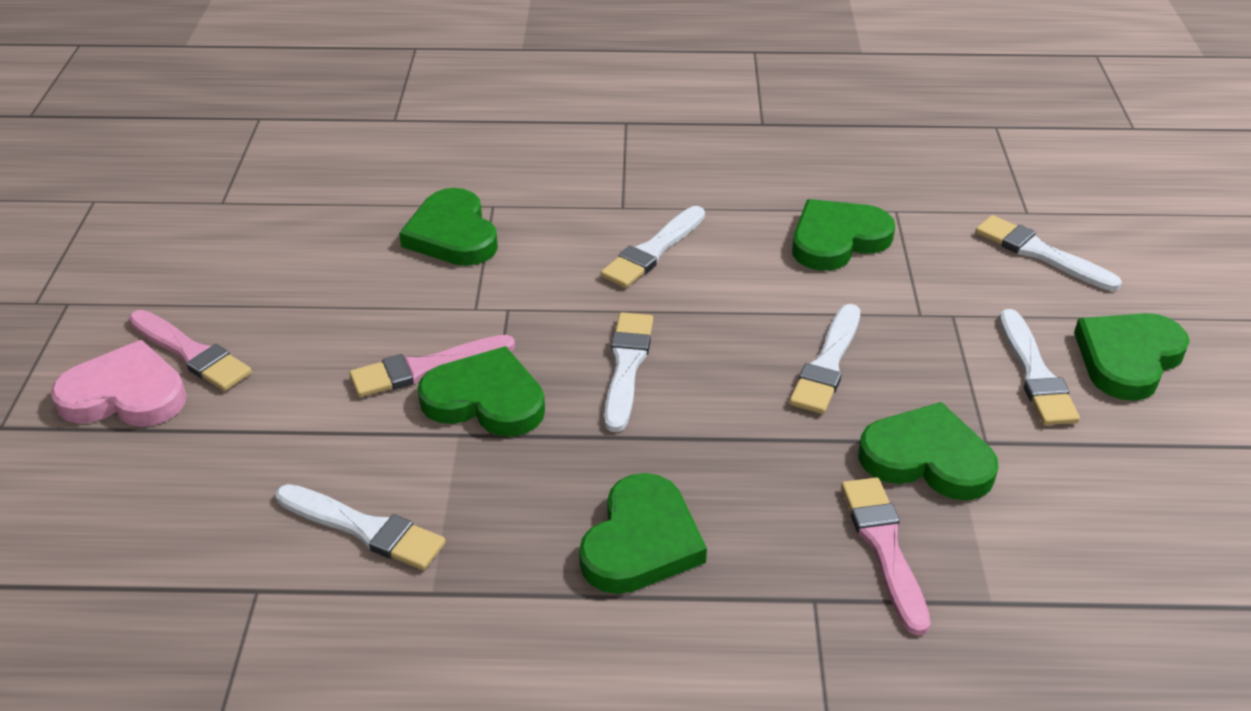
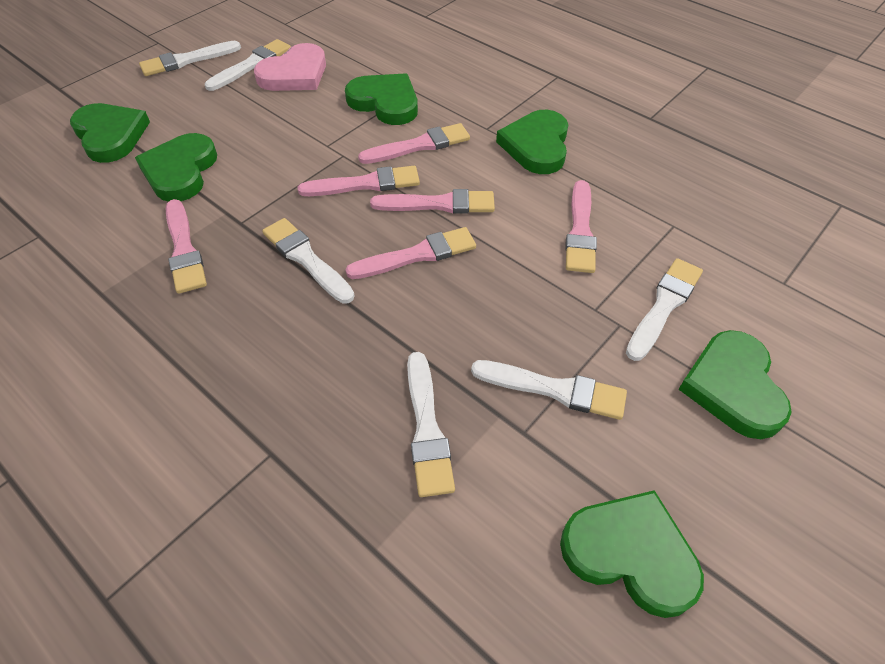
pink brush: 3 -> 6

